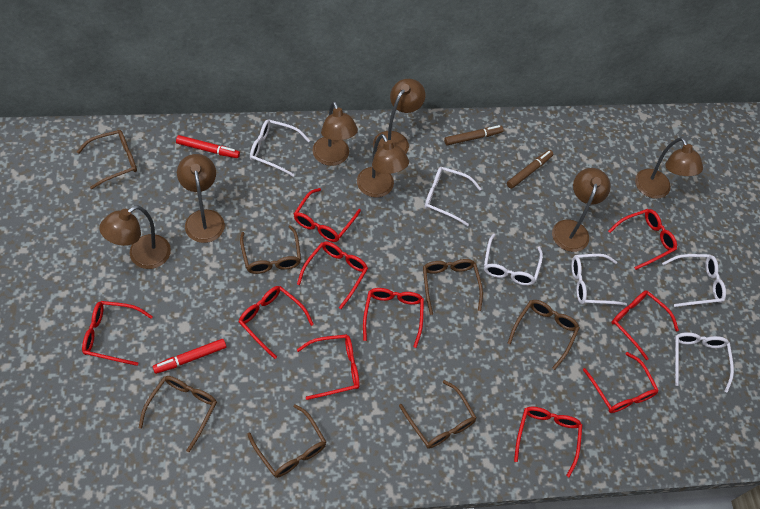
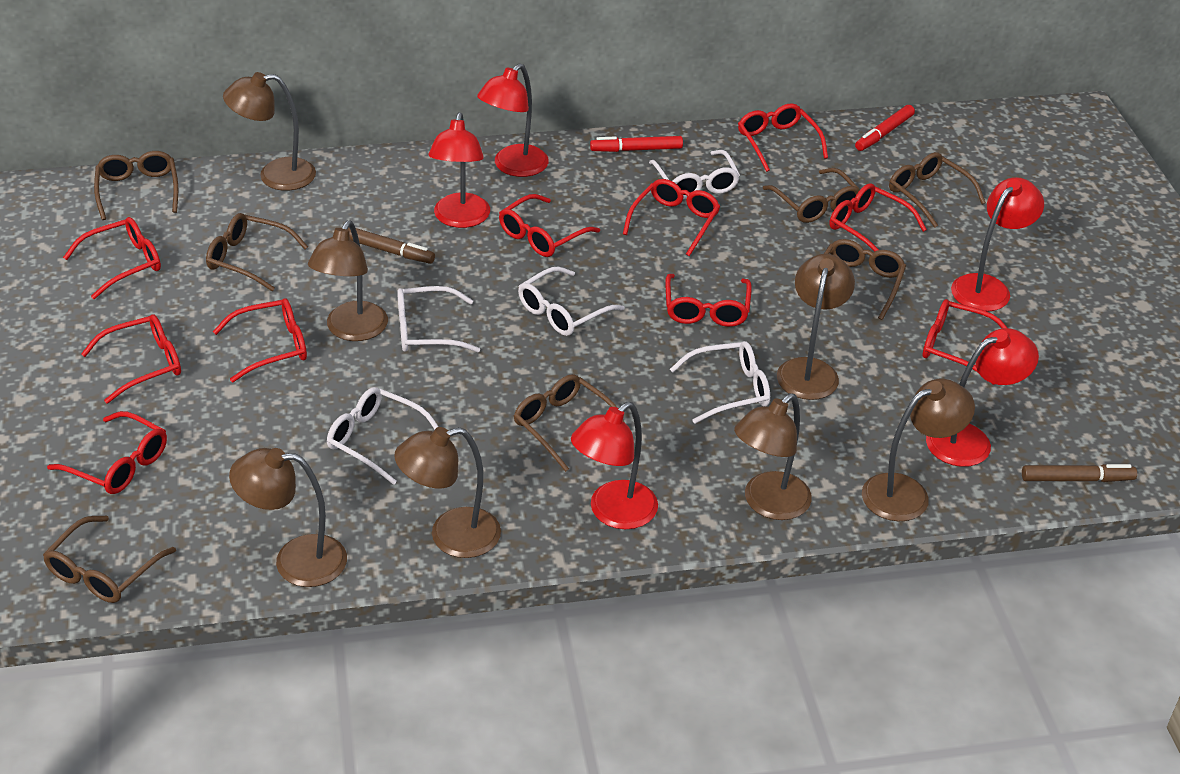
red lamp: 0 -> 5
white glasses: 6 -> 5

